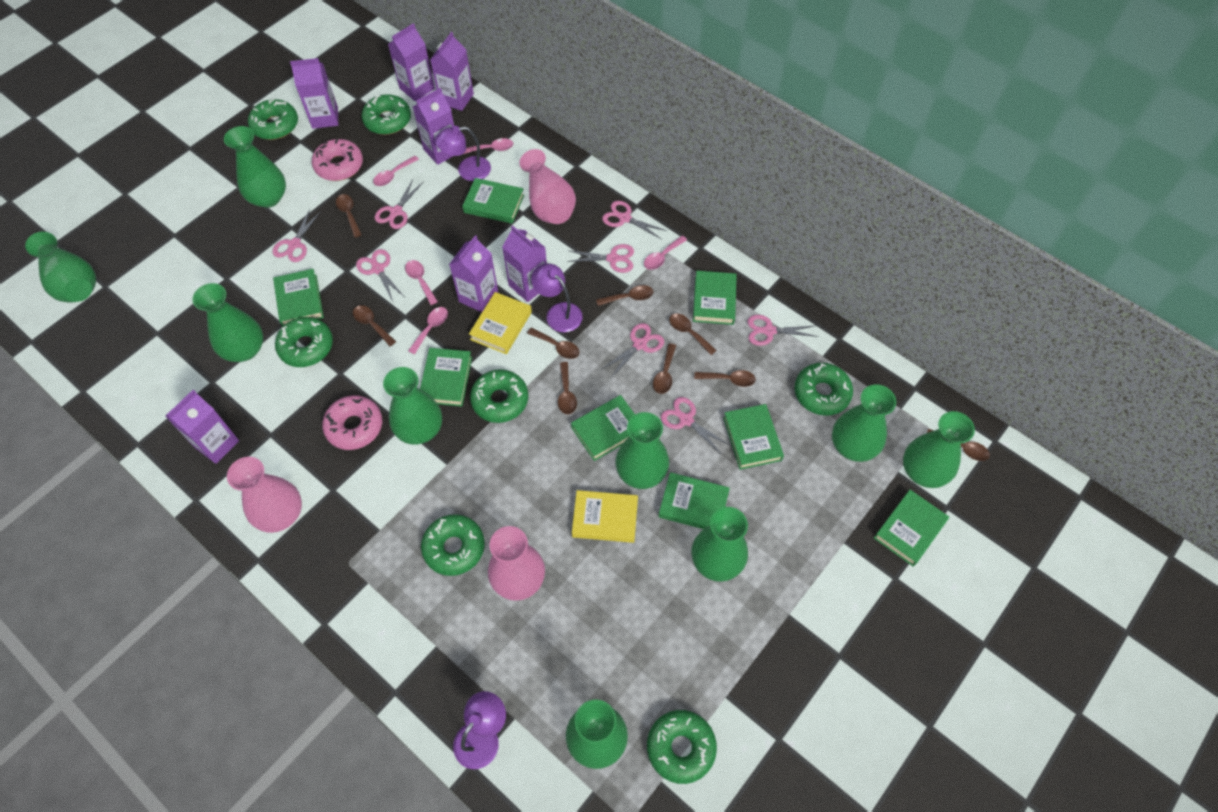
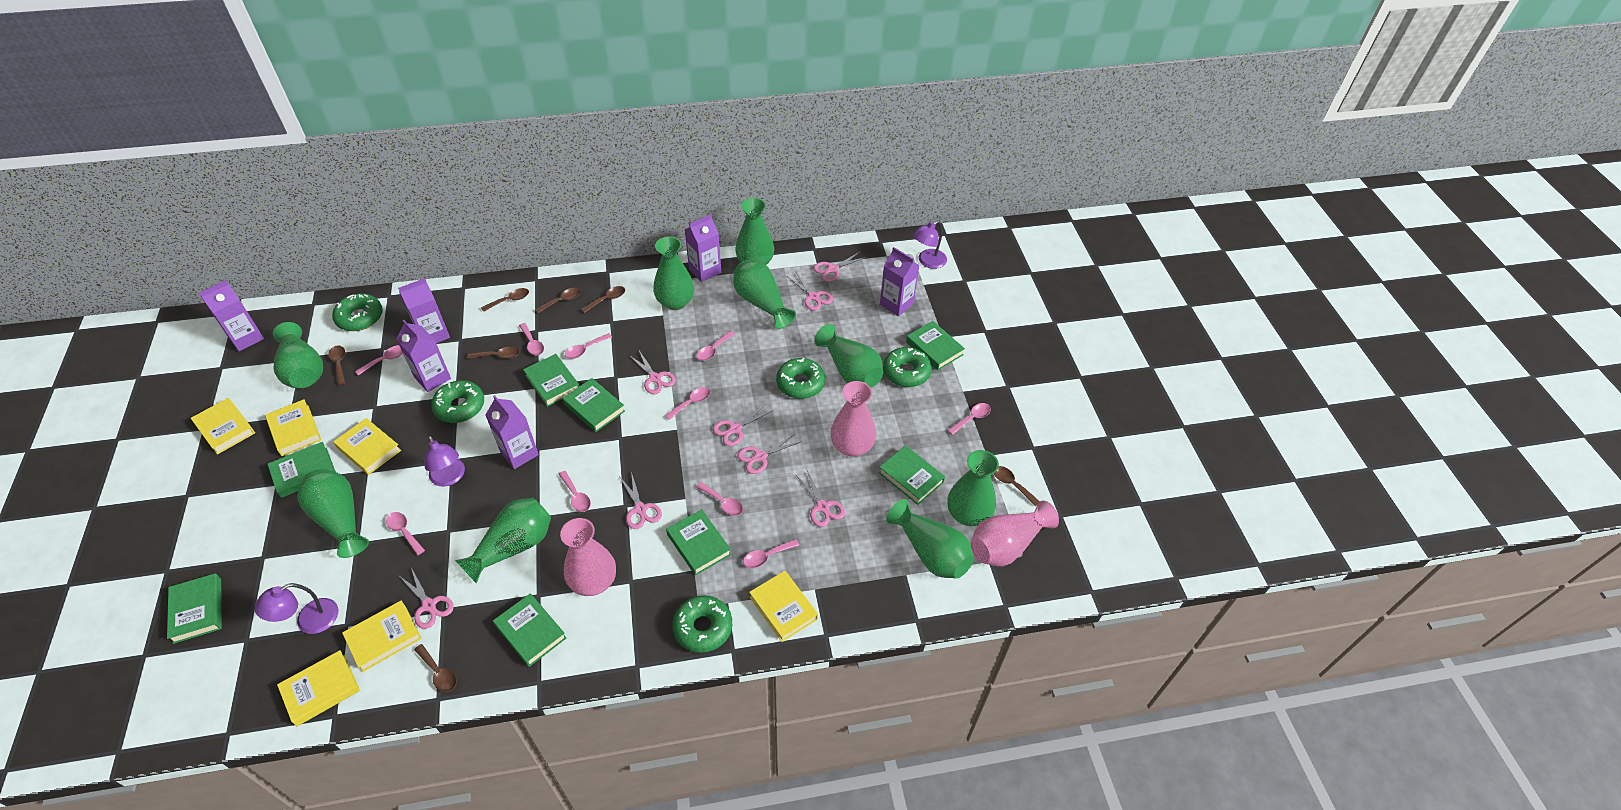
brown spoon: 9 -> 7
green donut: 7 -> 5
pink donut: 2 -> 0
pink spoon: 5 -> 10
purple carton: 7 -> 6
yellow book: 2 -> 6

